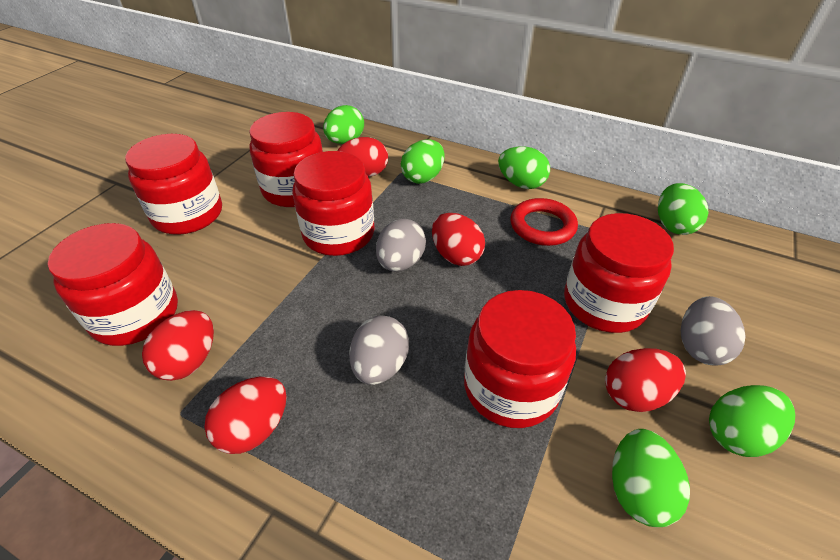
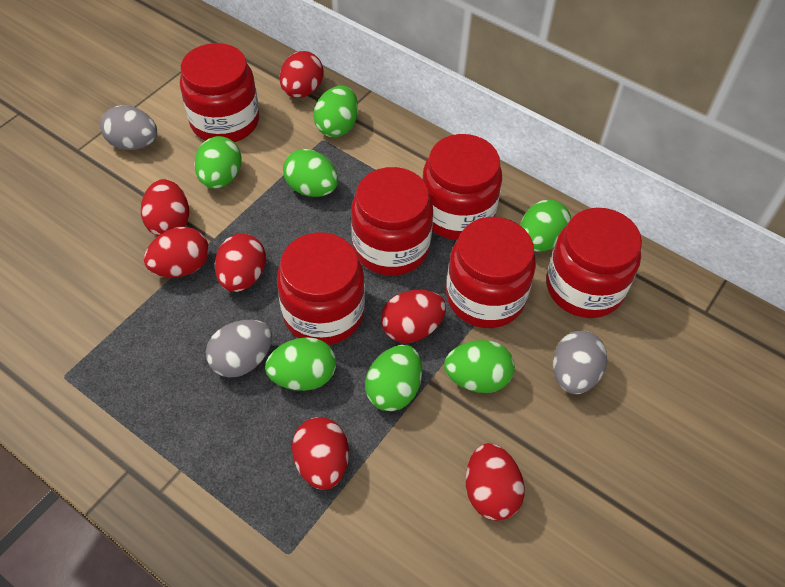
green egg: 6 -> 7
red egg: 5 -> 7
red ring: 1 -> 0

